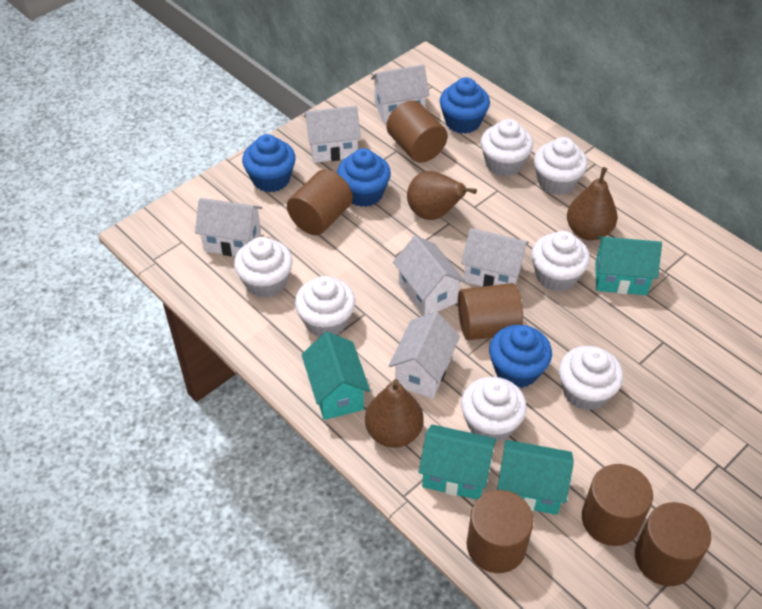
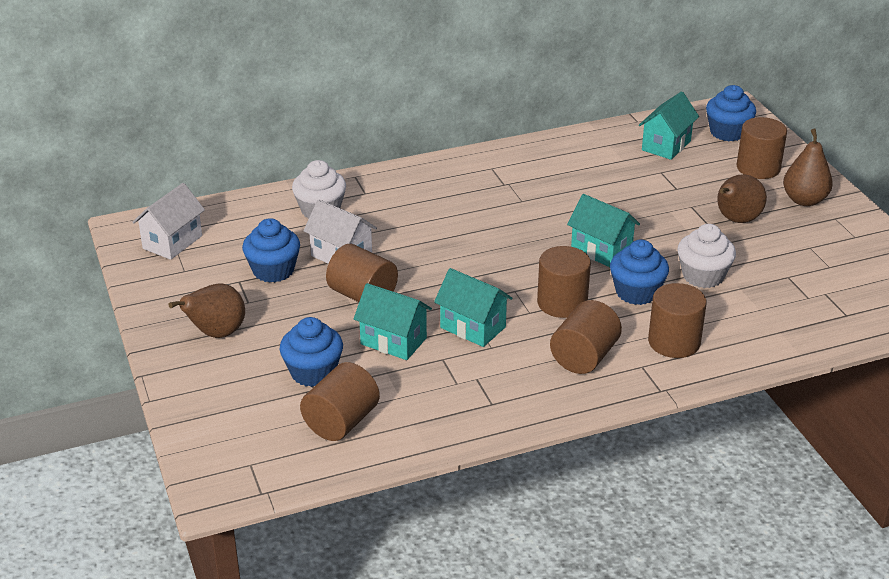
white cupcake: 7 -> 2
white house: 6 -> 2

